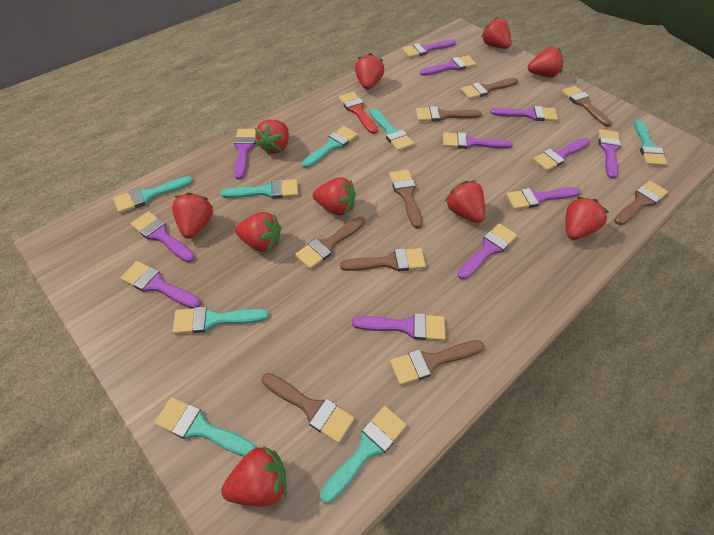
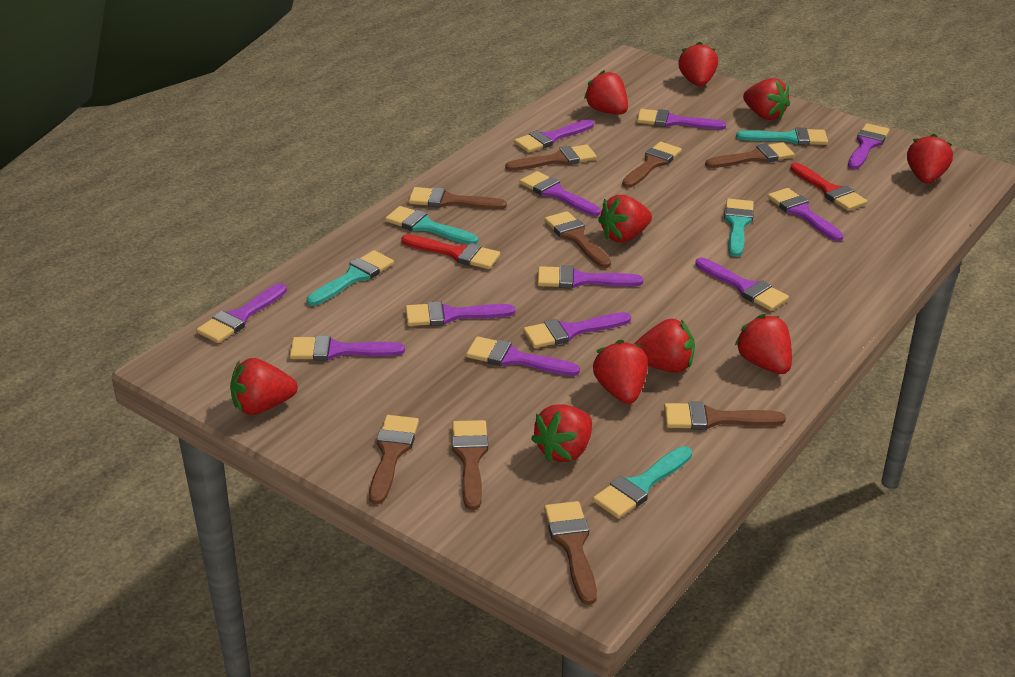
red brush: 1 -> 2
turquoise brush: 8 -> 5

